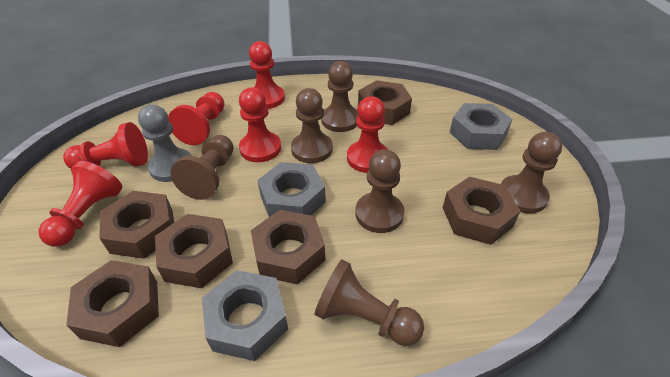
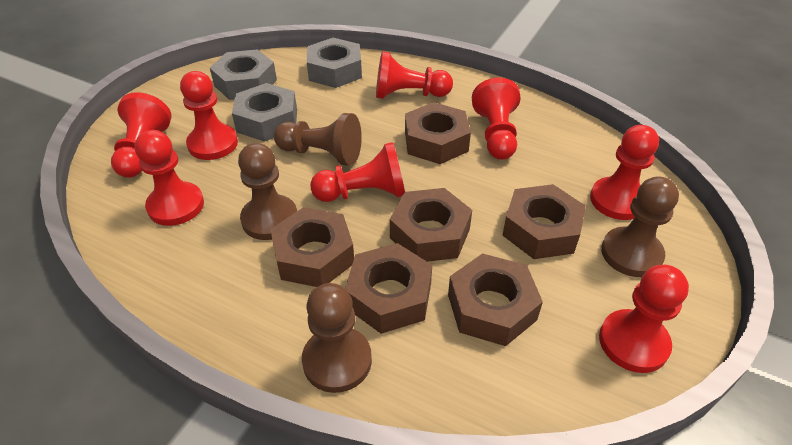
brown pawn: 6 -> 4
grey pawn: 1 -> 0
red pawn: 6 -> 8

